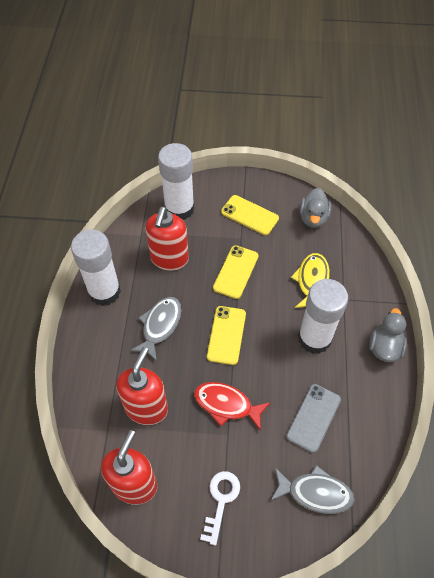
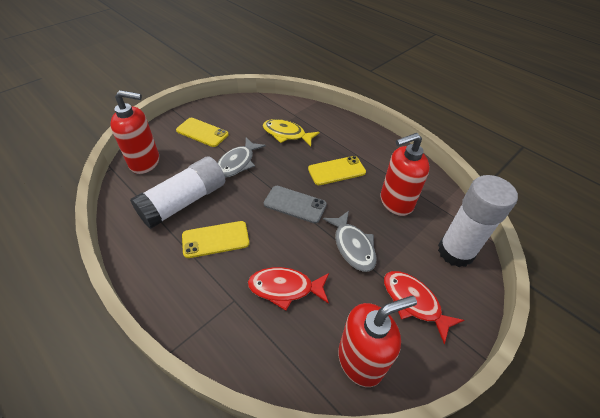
grey duck: 2 -> 0
red fish: 1 -> 2
white glue stick: 3 -> 2
white key: 1 -> 0

